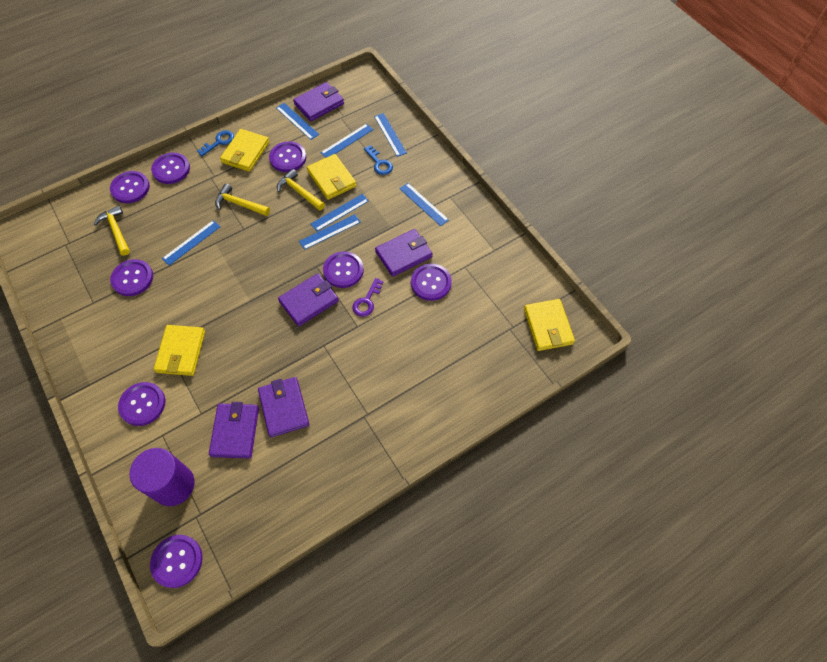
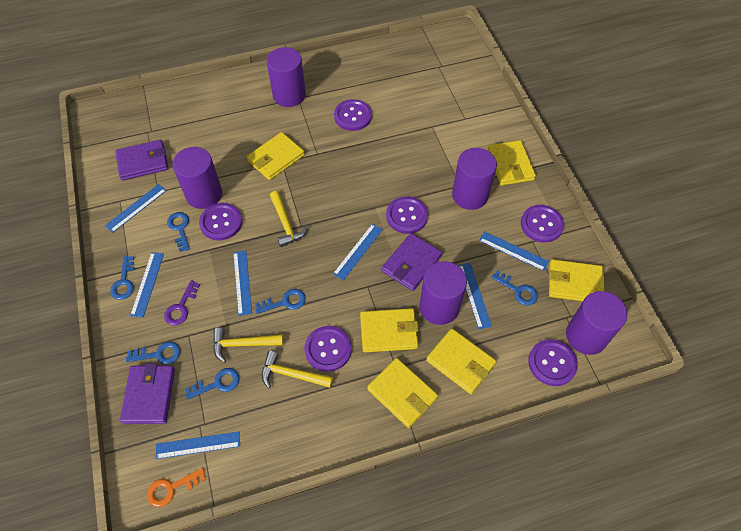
blue key: 2 -> 6
orange key: 0 -> 1
purple button: 8 -> 6
purple cylinder: 1 -> 5
purple wallet: 5 -> 3
yellow wallet: 4 -> 6

